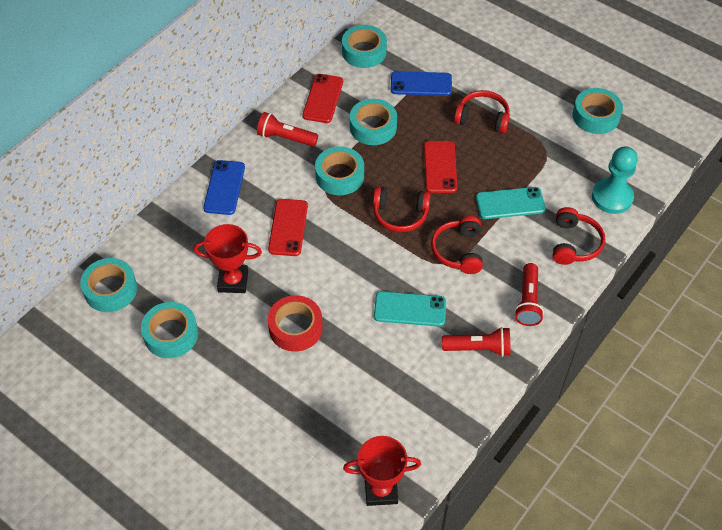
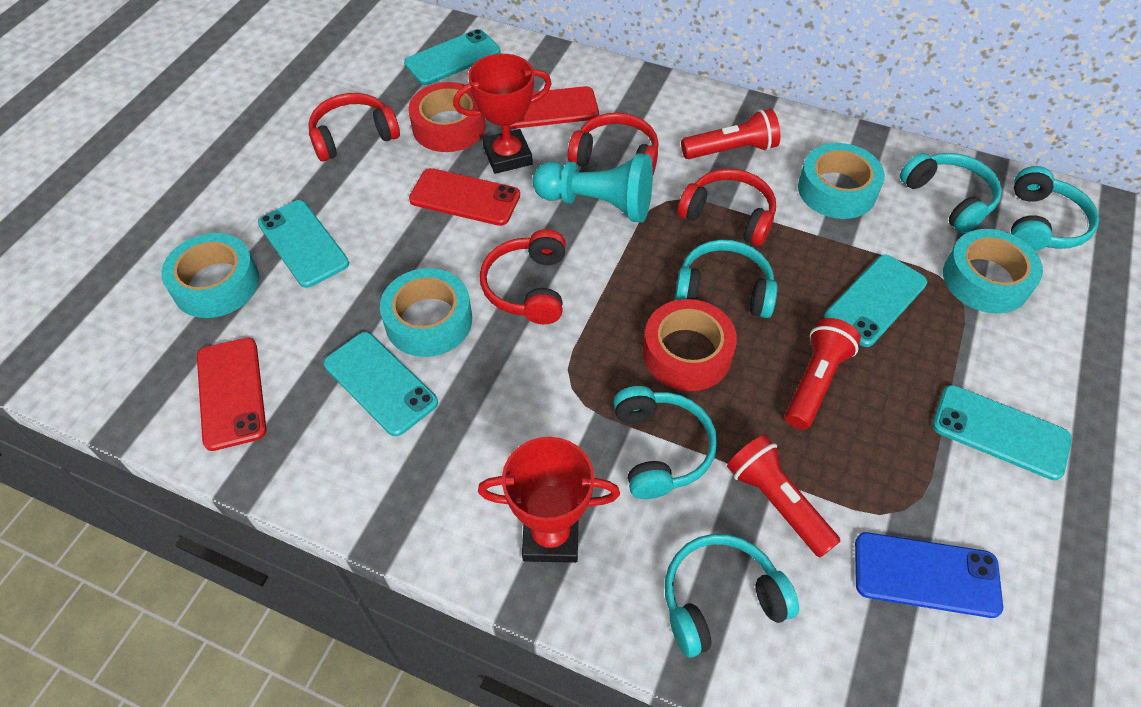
blue phone: 2 -> 1
red tape: 1 -> 2
turquoise headphones: 0 -> 5
turquoise phone: 2 -> 5
turquoise tape: 6 -> 4

